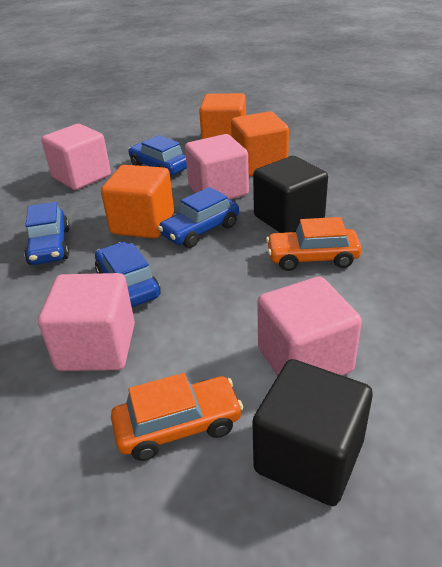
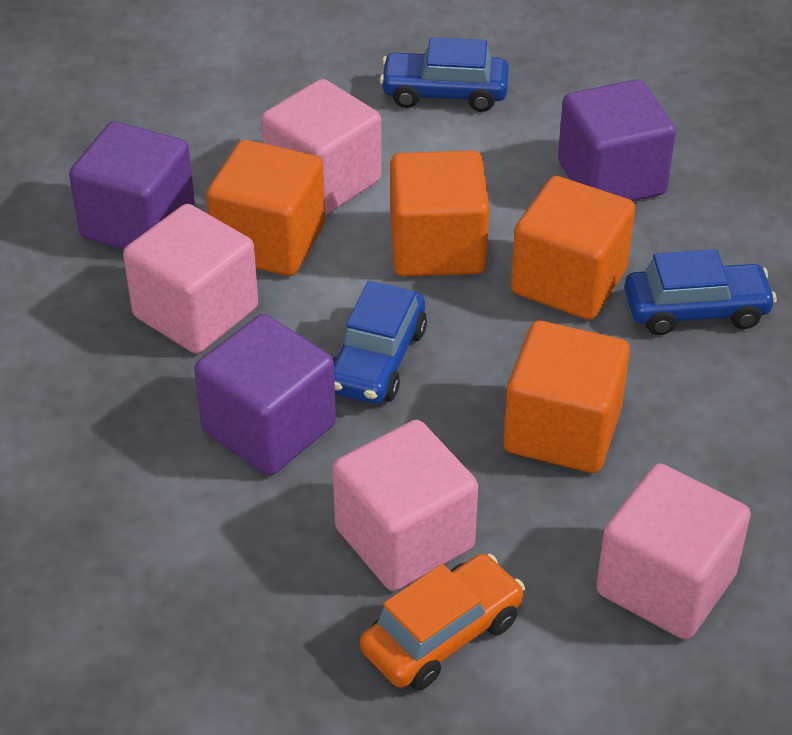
black cube: 2 -> 0
blue car: 4 -> 3
orange car: 2 -> 1
orange cube: 3 -> 4
purple cube: 0 -> 3

